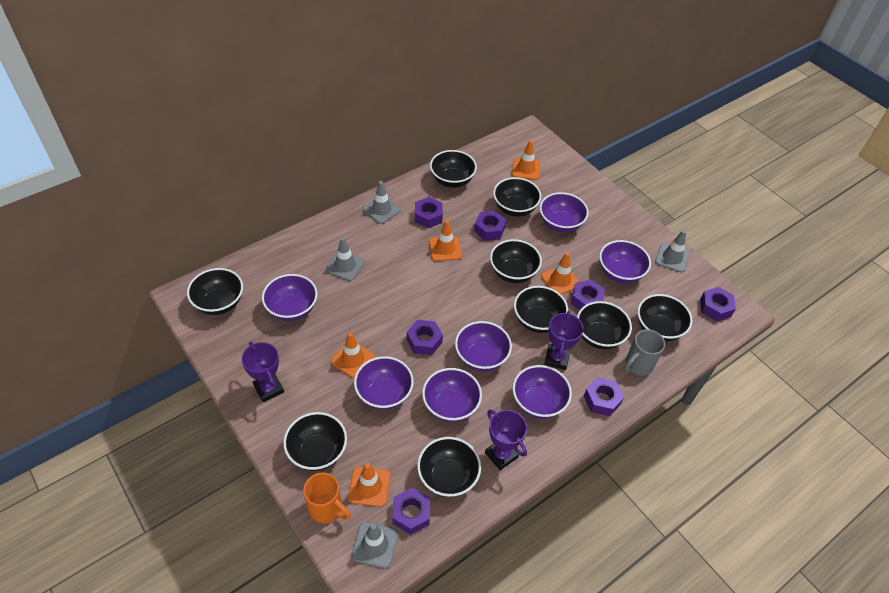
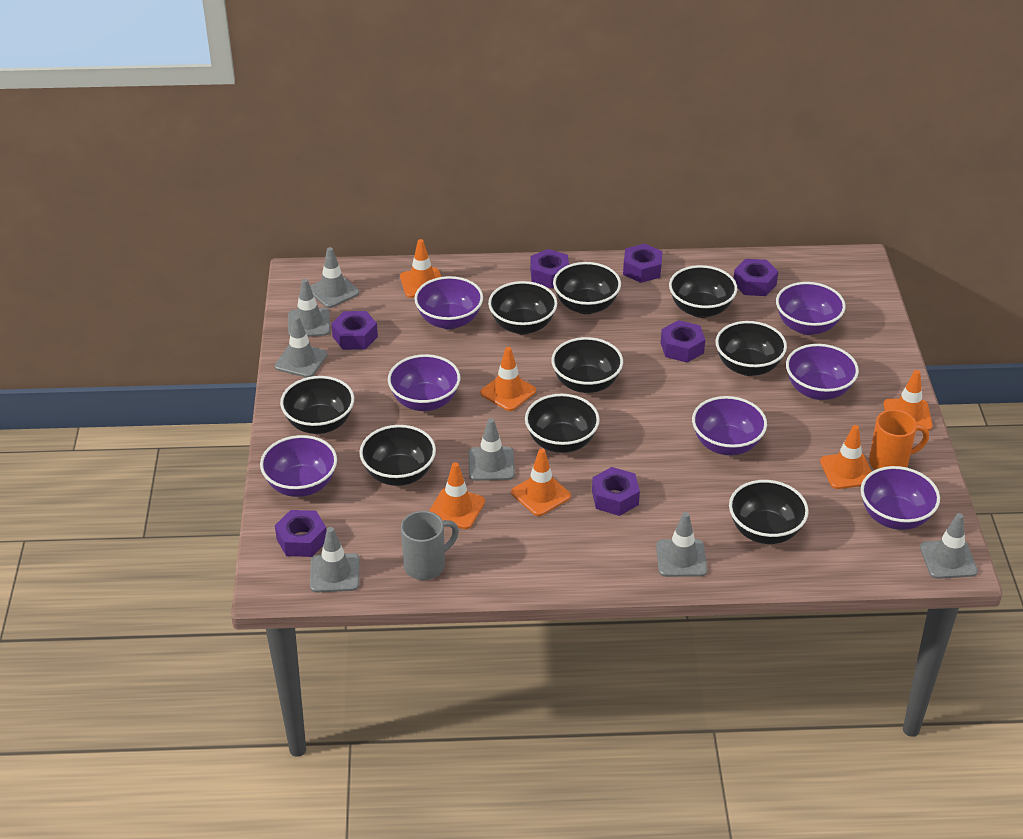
grey traffic cone: 4 -> 7
orange traffic cone: 5 -> 6
purple trophy: 3 -> 0

